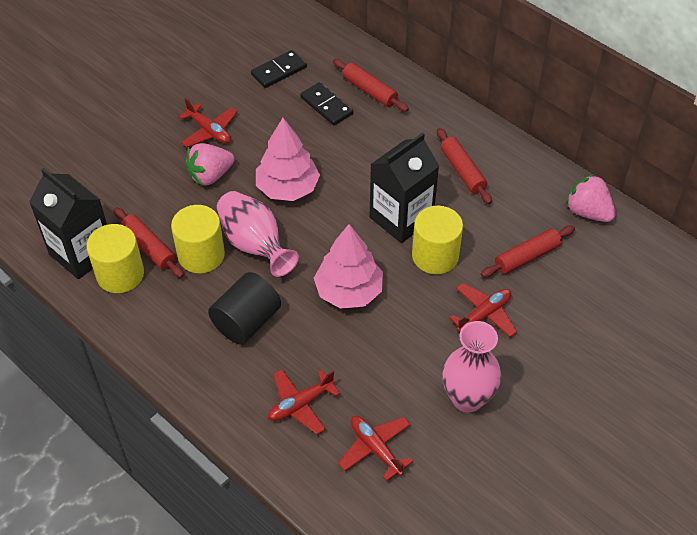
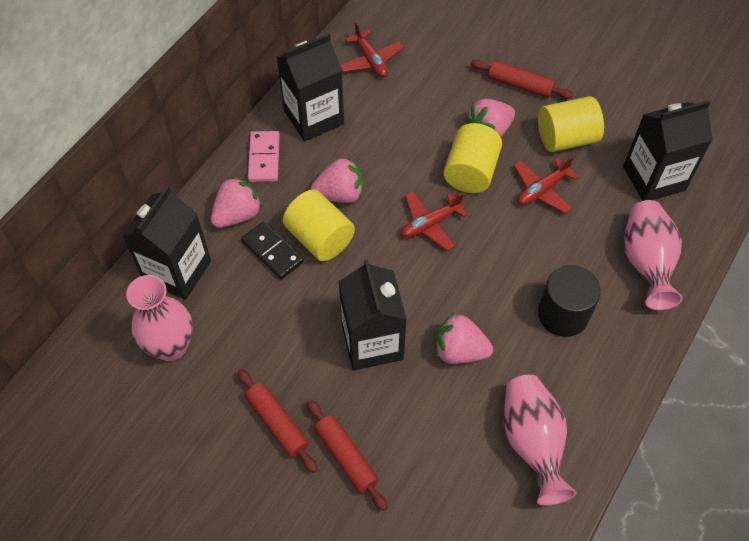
black carton: 2 -> 4
black domino: 2 -> 1
pink domino: 0 -> 1
pink strawberry: 2 -> 4
pink tree: 2 -> 0
pink vase: 2 -> 3
red plane: 4 -> 3
red rolling pin: 4 -> 3

